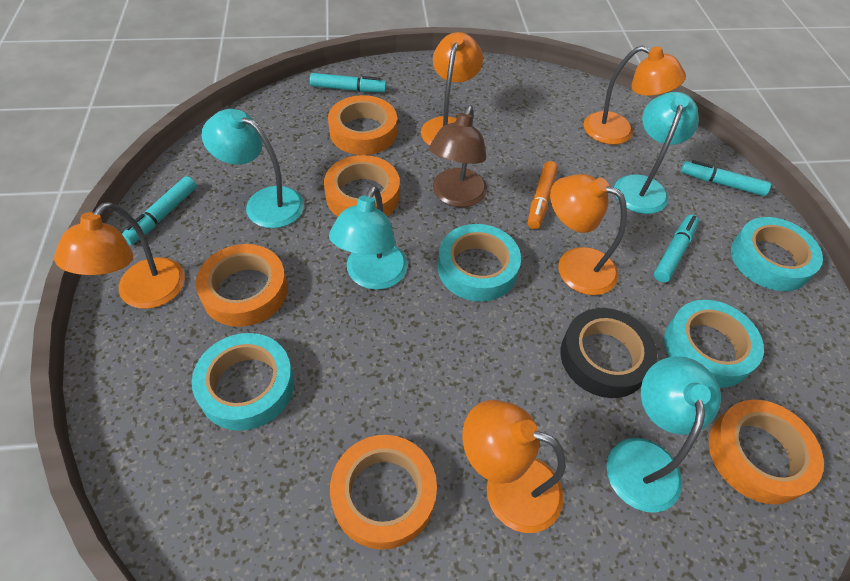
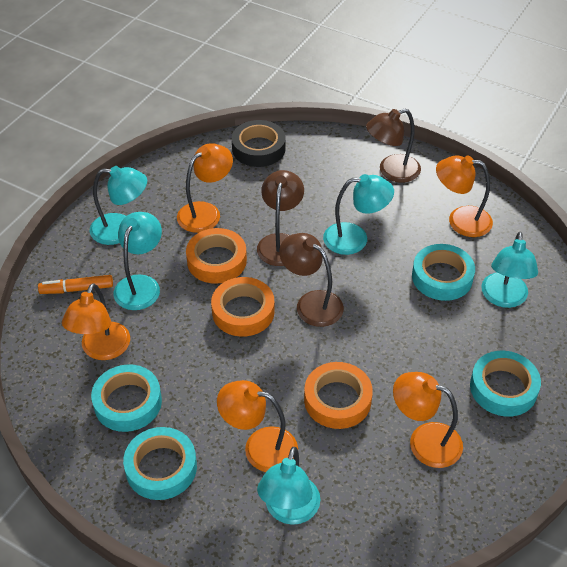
brown lamp: 1 -> 3
orange tape: 5 -> 3
turquoise lamp: 4 -> 5
turquoise marker: 4 -> 0

